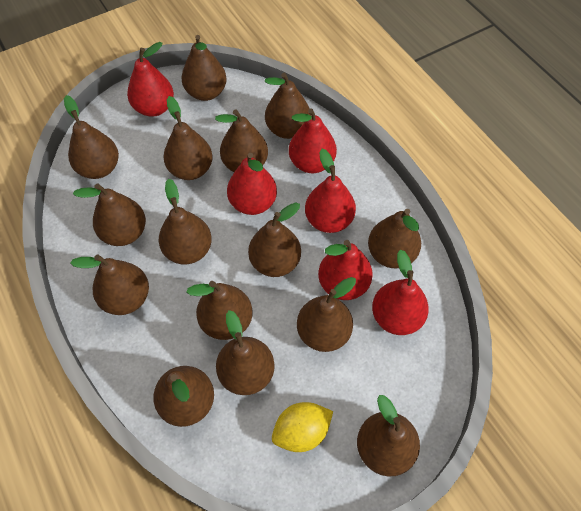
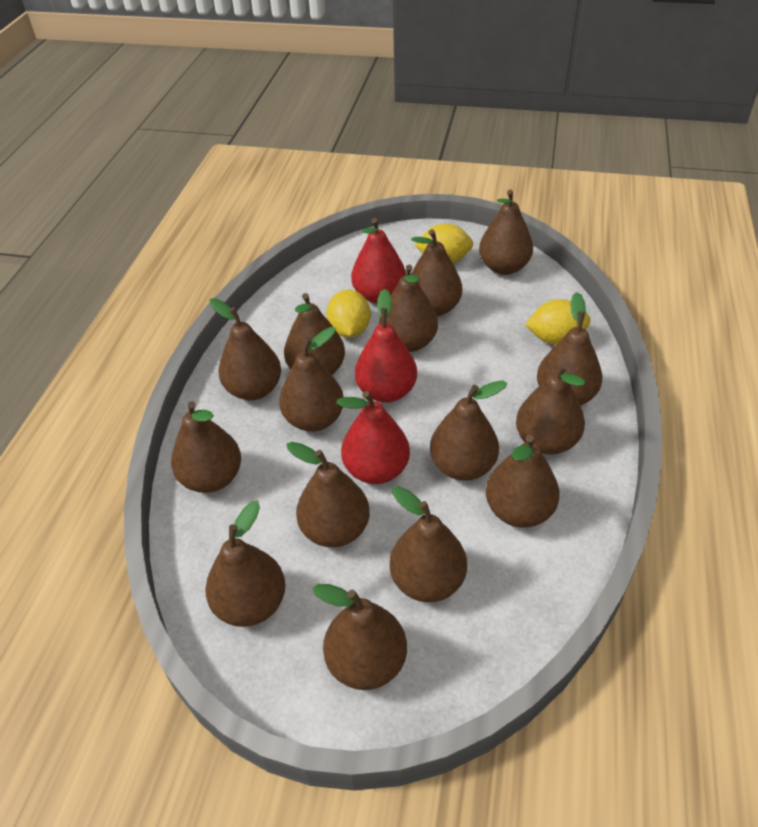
red pear: 6 -> 3
yellow lemon: 1 -> 3

